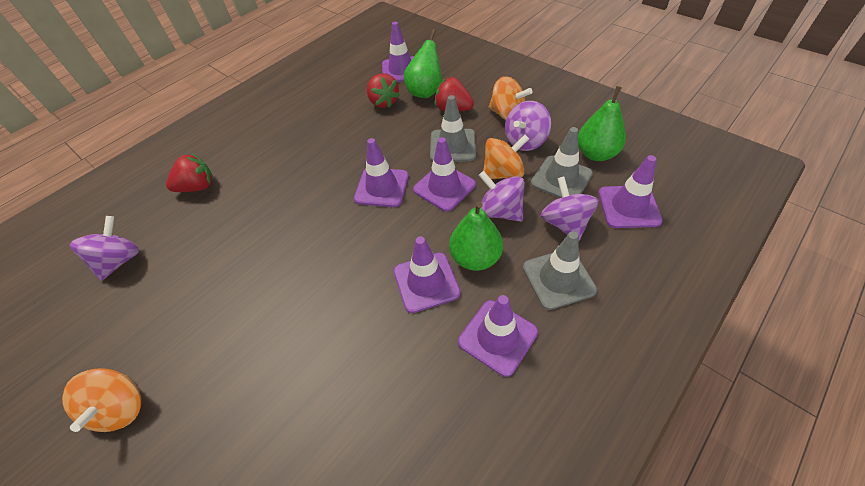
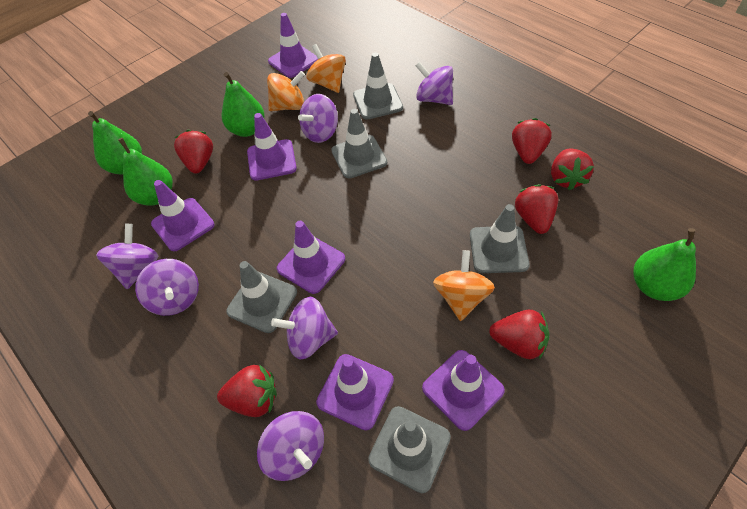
green pear: 3 -> 4
grey traffic cone: 3 -> 5
purple spinning top: 4 -> 6
red strawberry: 3 -> 6

